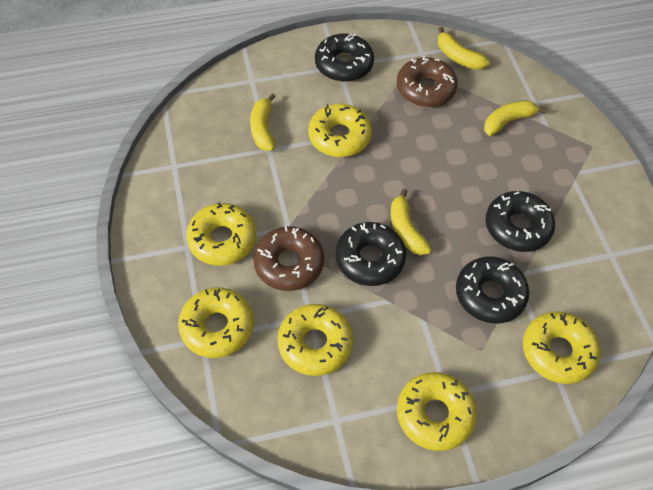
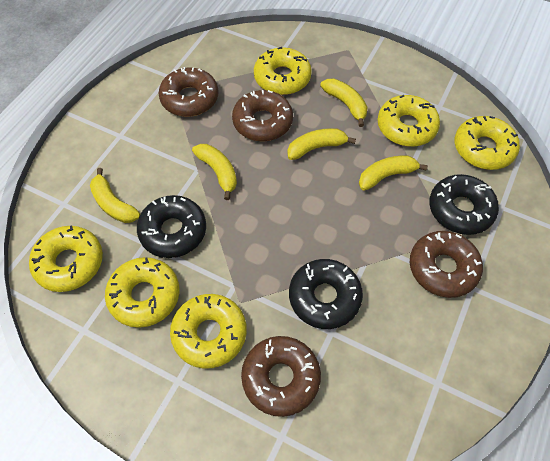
black donut: 4 -> 3
brown donut: 2 -> 4
yellow banana: 4 -> 5

